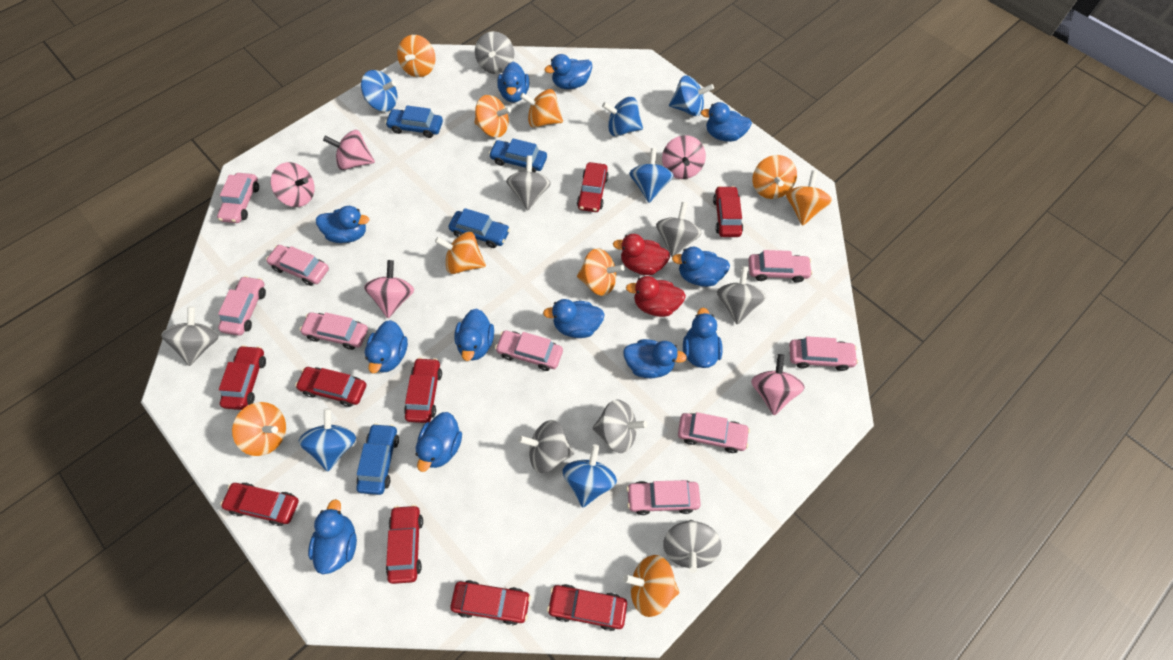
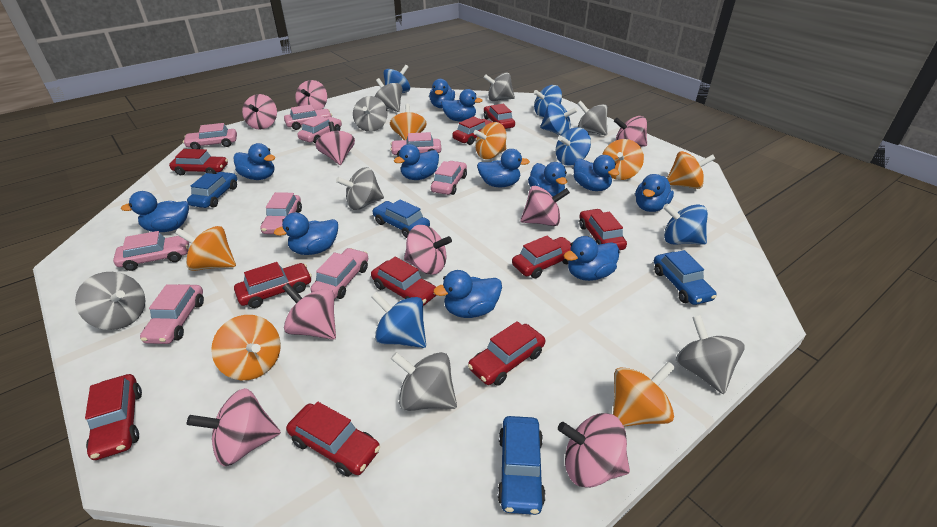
orange spinning top: 9 -> 7
pink spinning top: 5 -> 9
red car: 9 -> 10
red duck: 2 -> 0

